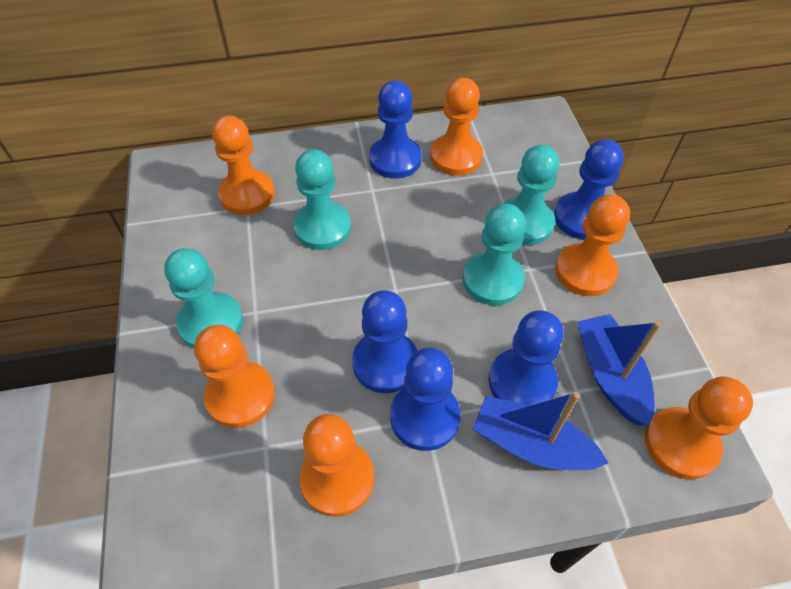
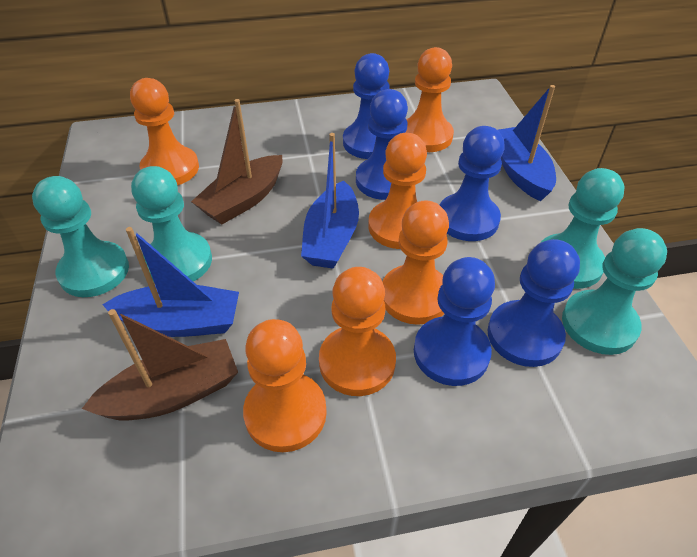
blue boat: 2 -> 3
brown boat: 0 -> 2

